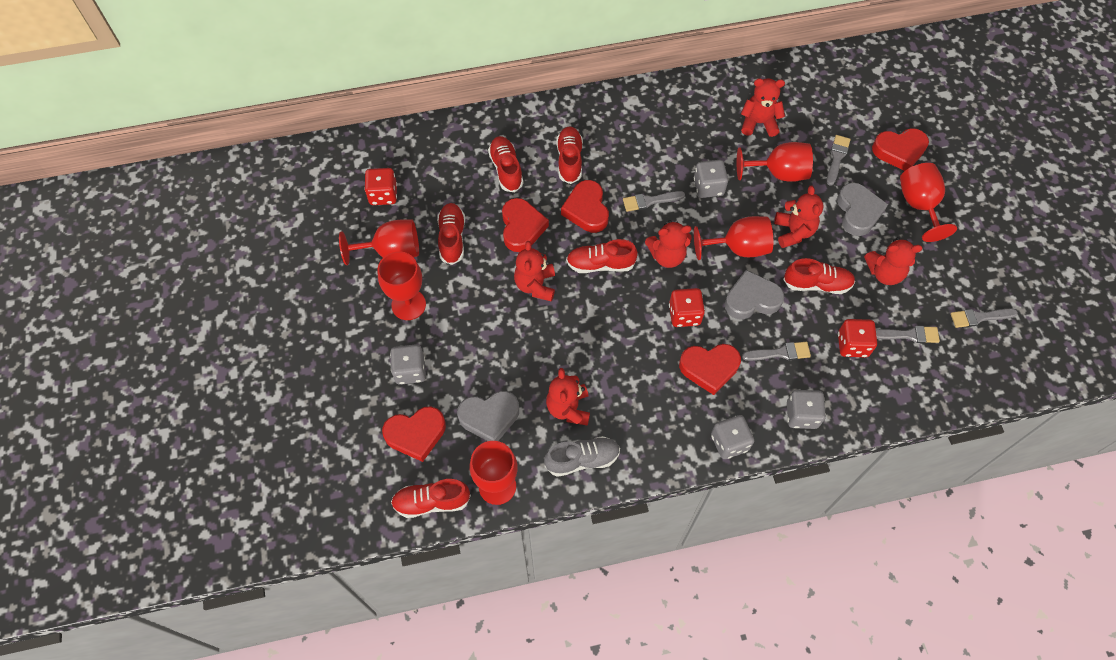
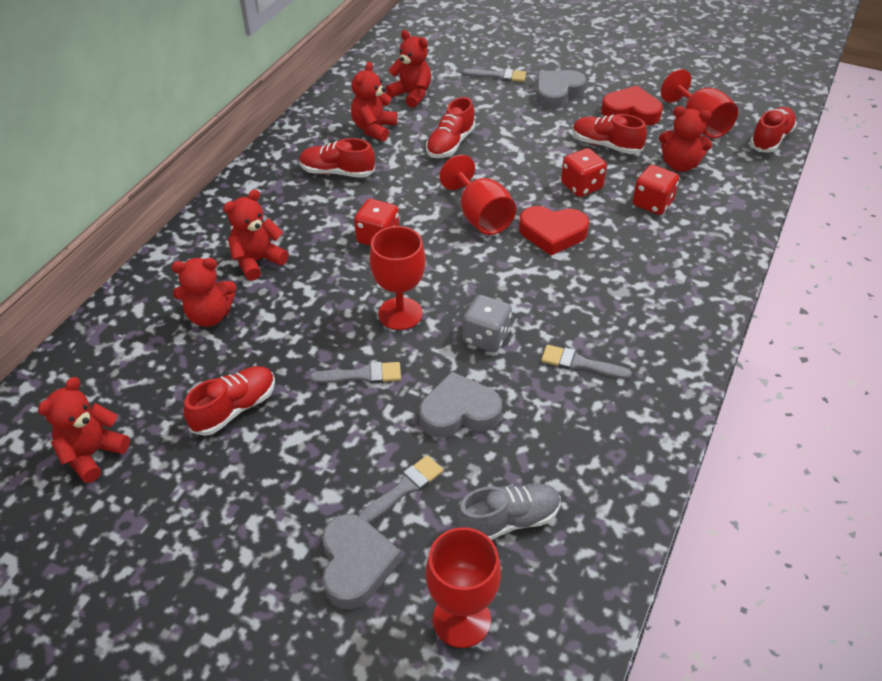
grey brush: 5 -> 4
grey dice: 4 -> 1
red goblet: 6 -> 4
red heart: 5 -> 2
red shoe: 6 -> 5

